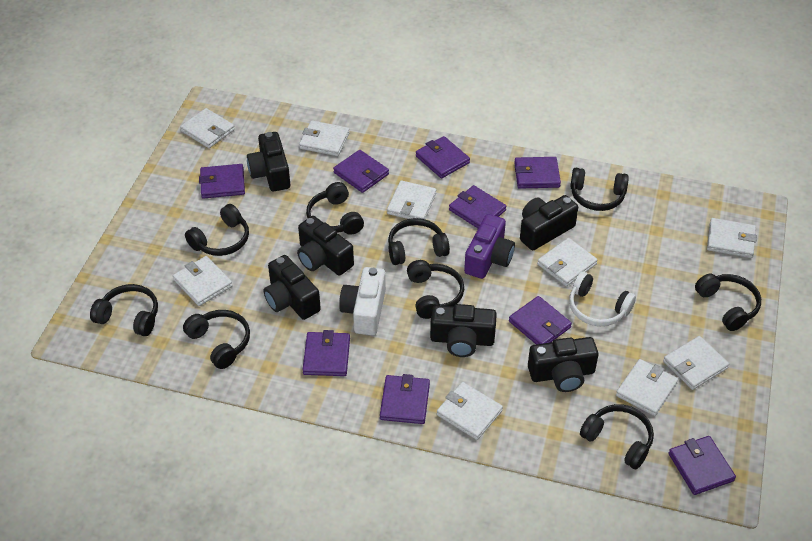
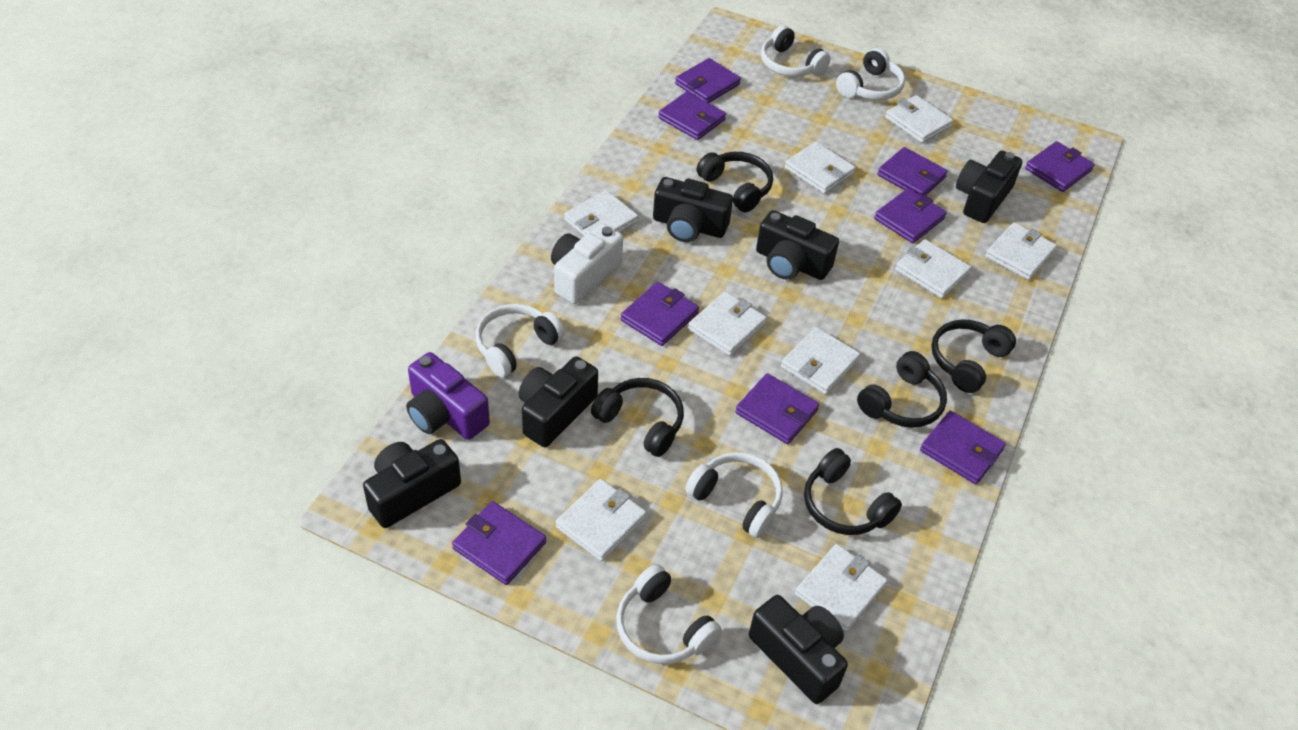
black headphones: 9 -> 5
white headphones: 1 -> 5

